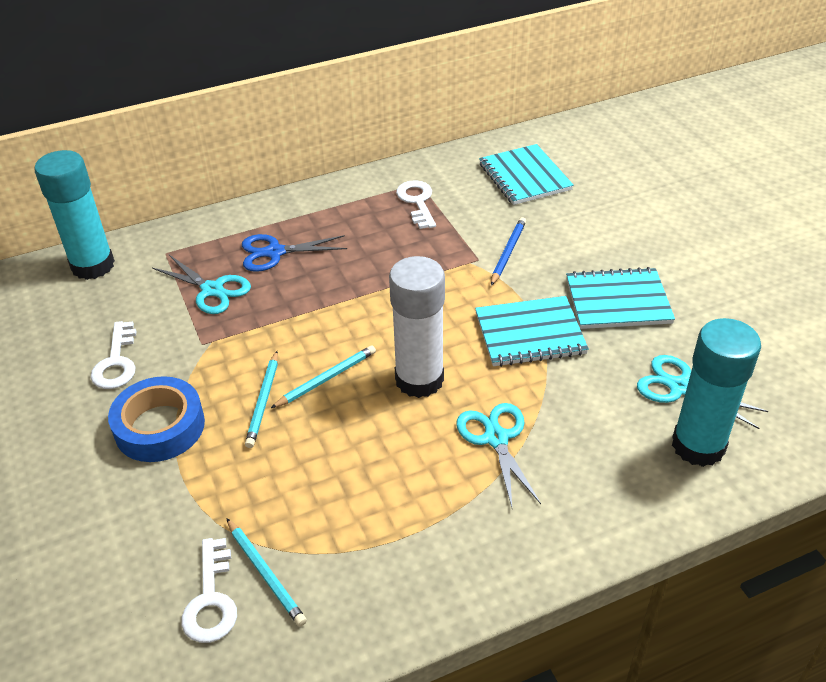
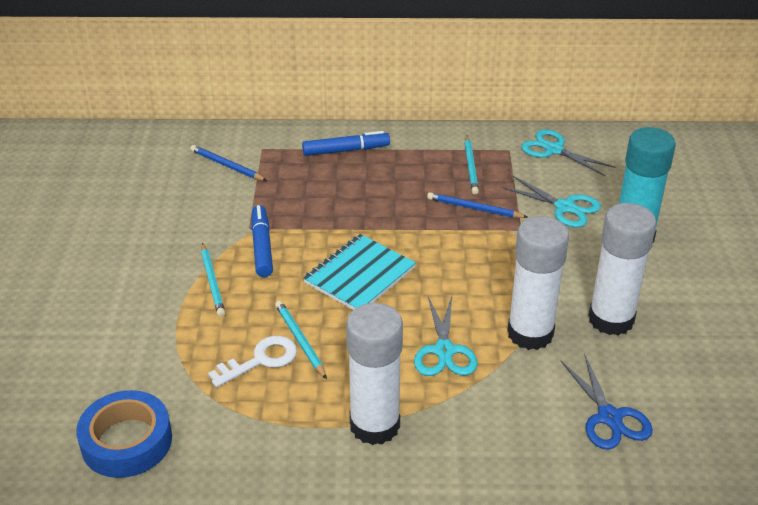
blue marker: 0 -> 2
blue pencil: 1 -> 2
turquoise glue stick: 2 -> 1
turquoise notebook: 3 -> 1
white glue stick: 1 -> 3
white key: 3 -> 1

